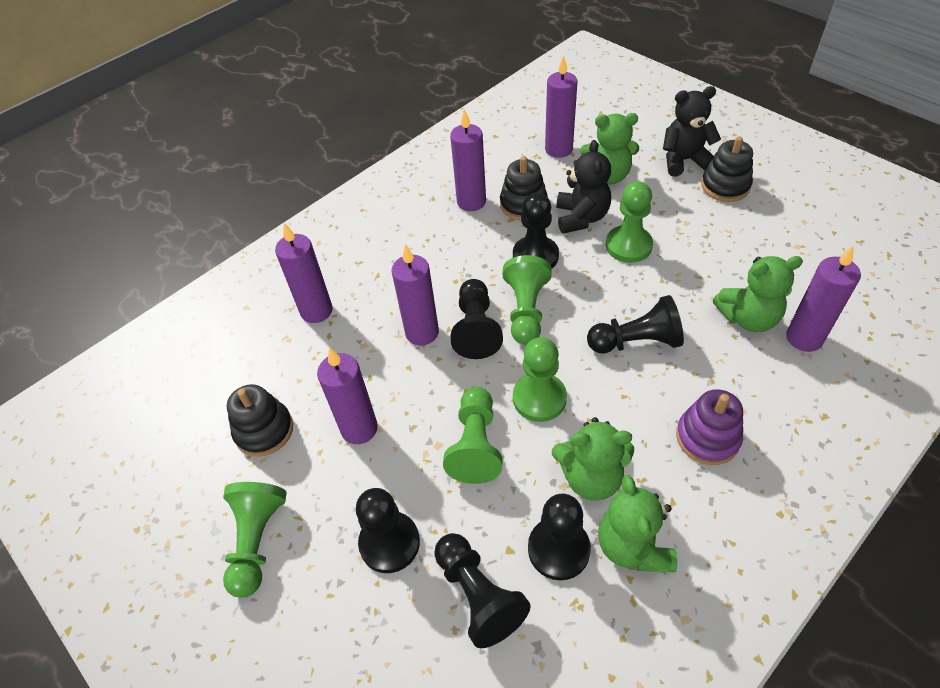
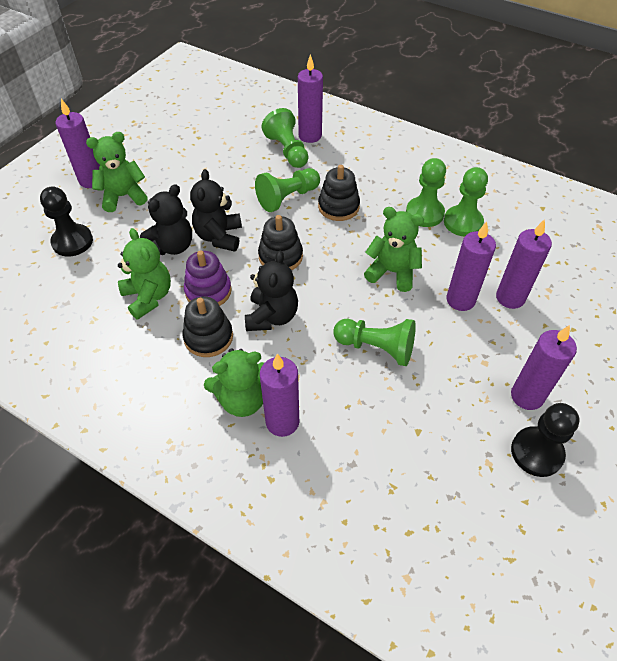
black pawn: 6 -> 2
black teddy bear: 2 -> 3

